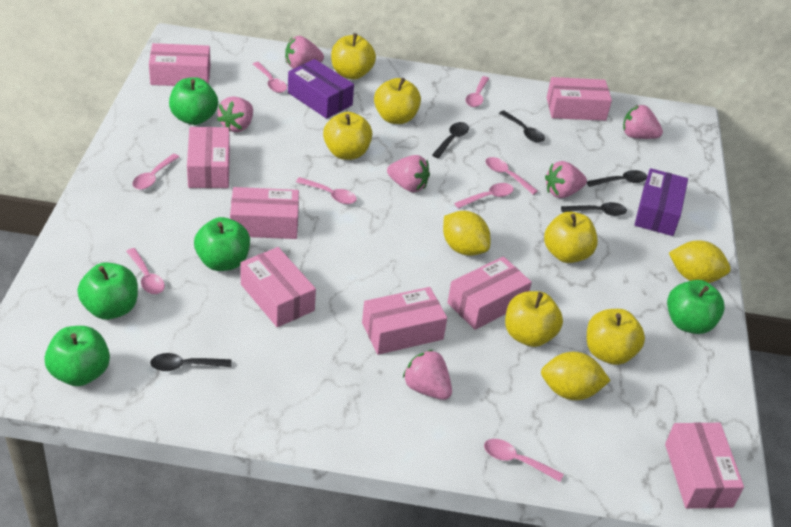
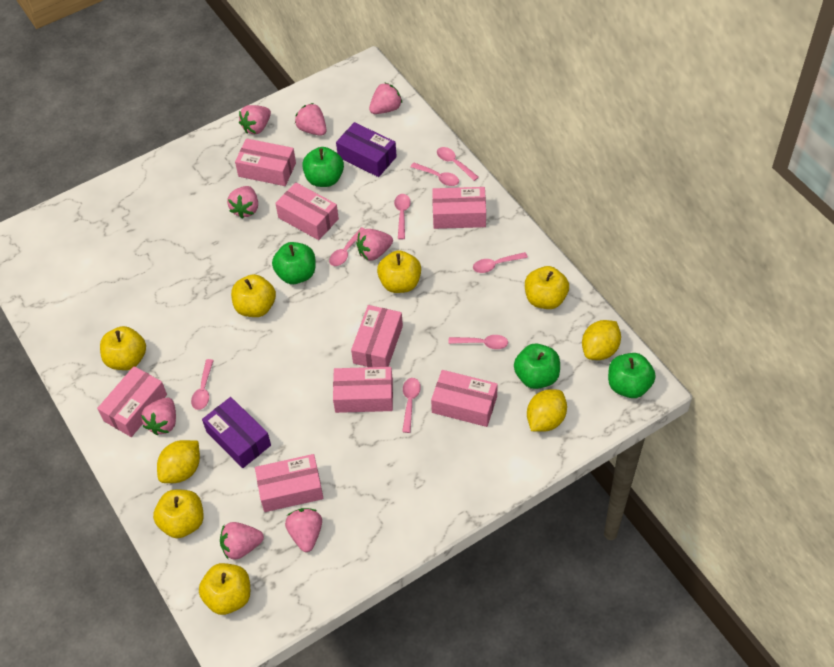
black spoon: 5 -> 0
green apple: 5 -> 4
pink strawberry: 6 -> 8

